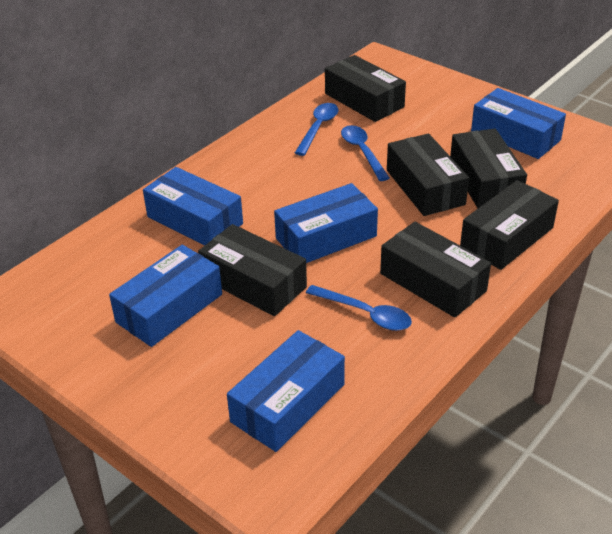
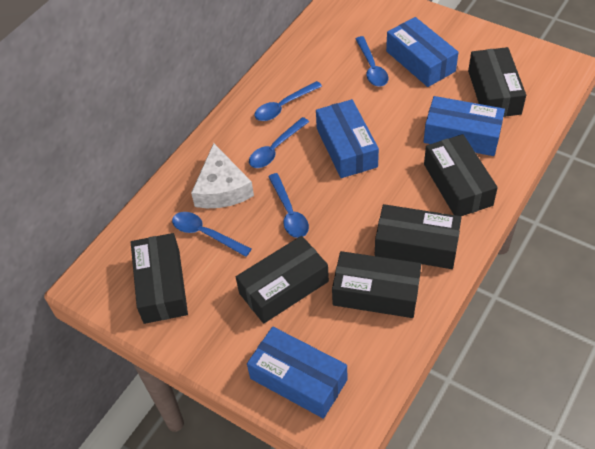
blue box: 5 -> 4
blue spoon: 3 -> 5
white cheese: 0 -> 1

